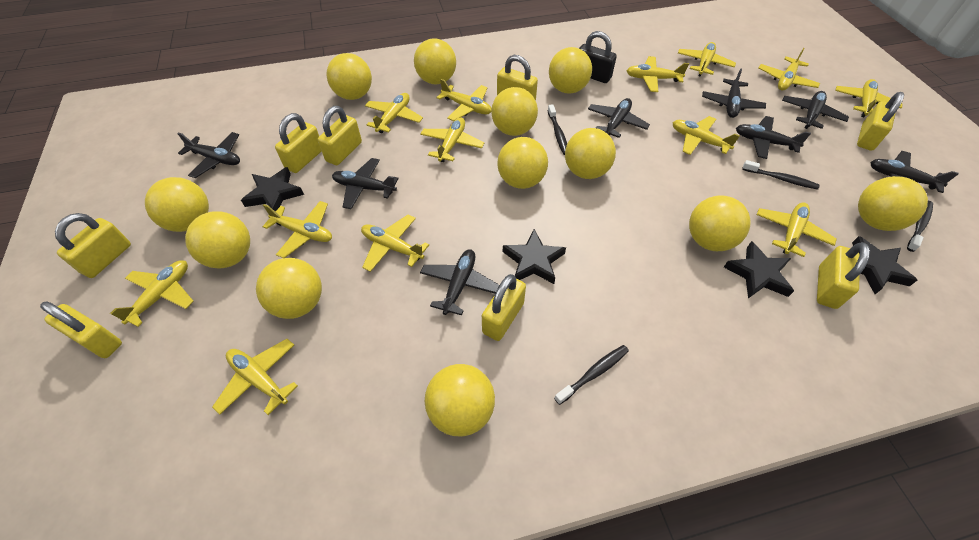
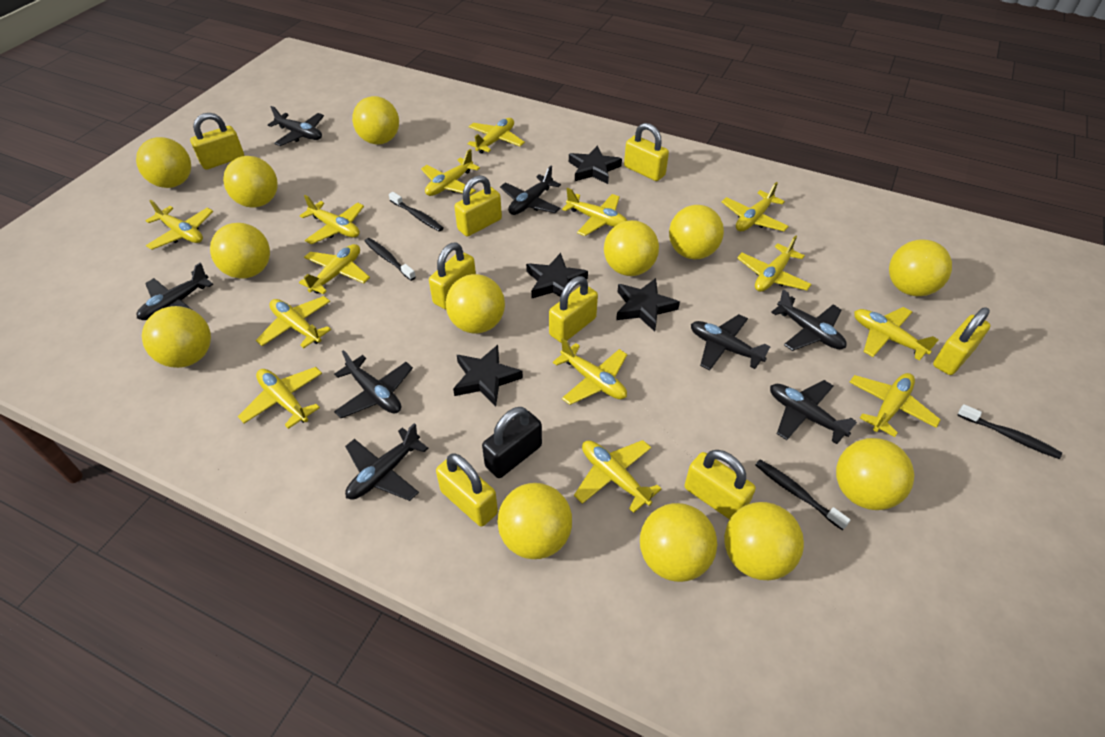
yellow ball: 12 -> 13
yellow plane: 13 -> 14

